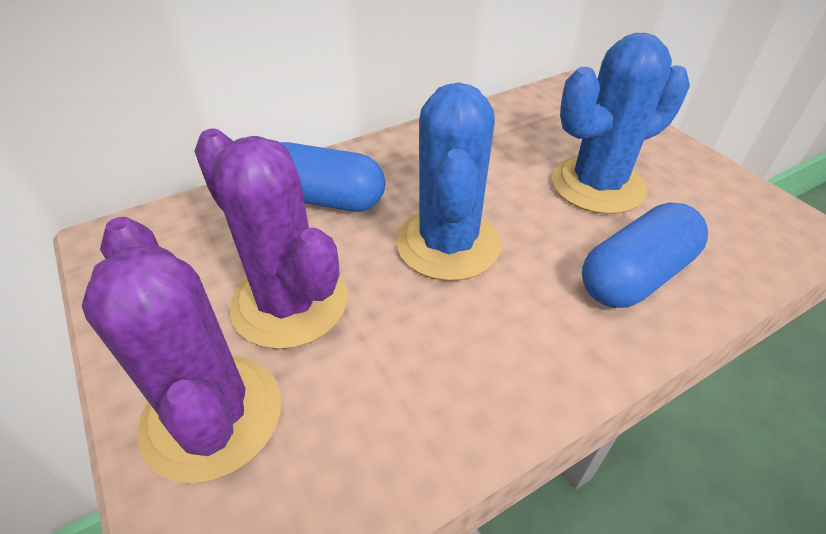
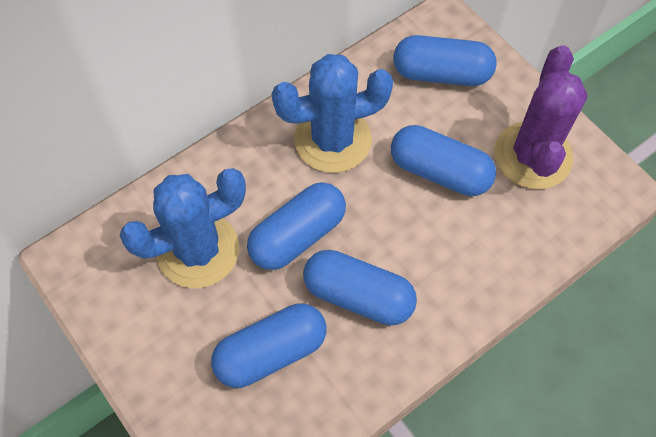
blue capsule: 2 -> 5
purple cactus: 2 -> 1

